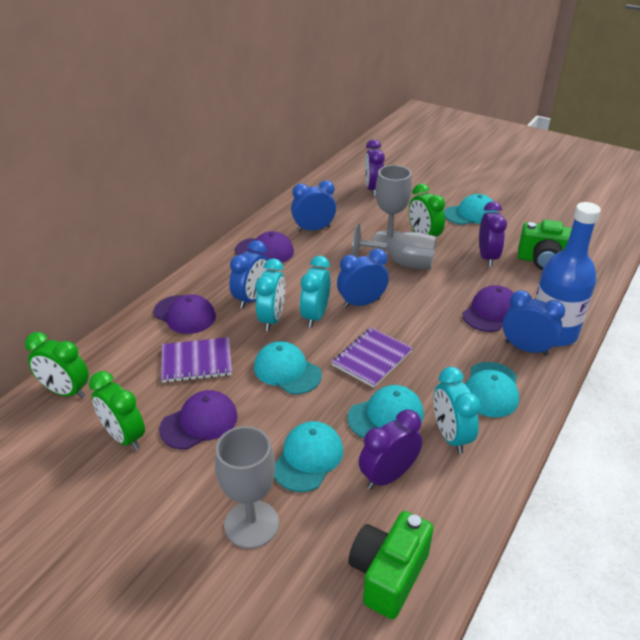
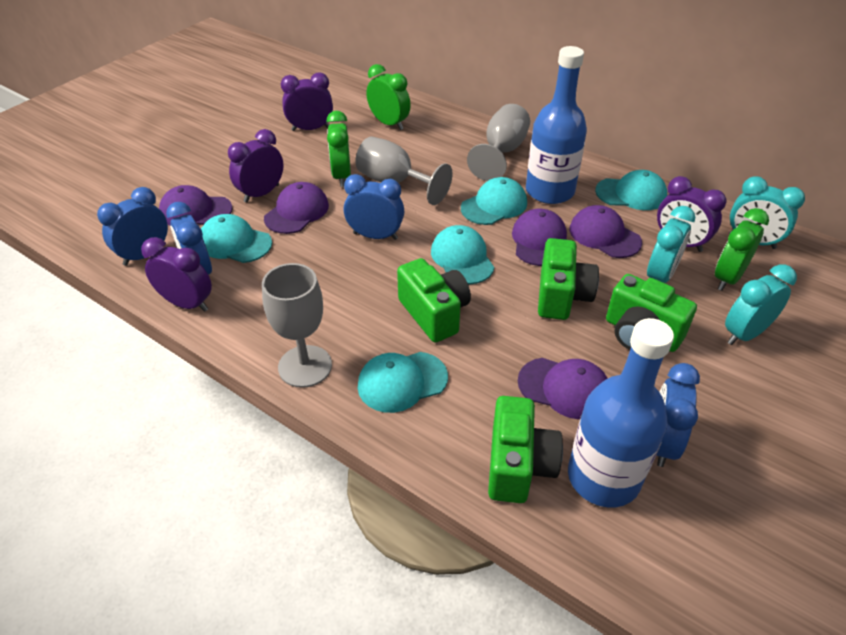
blue bottle: 1 -> 2
green camera: 2 -> 4
purple cap: 4 -> 5
purple clock: 3 -> 4
purple notebook: 2 -> 0

